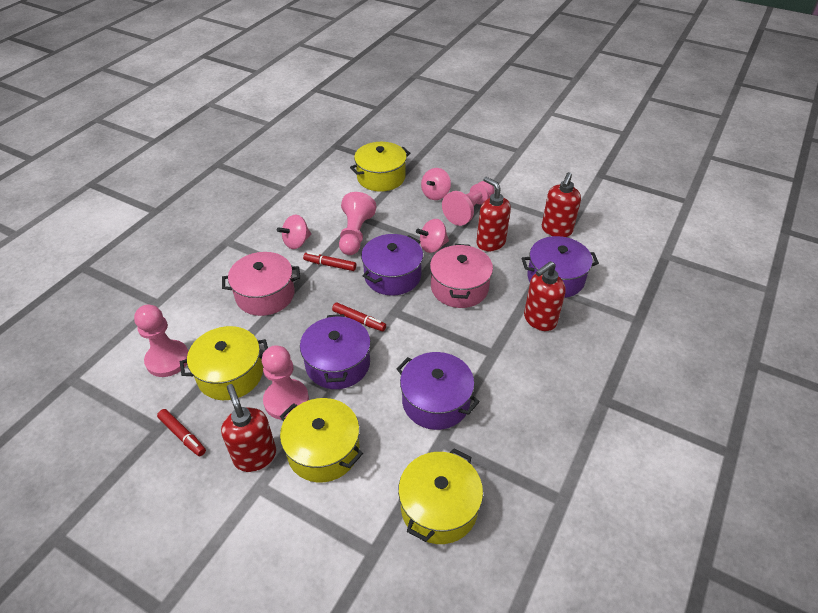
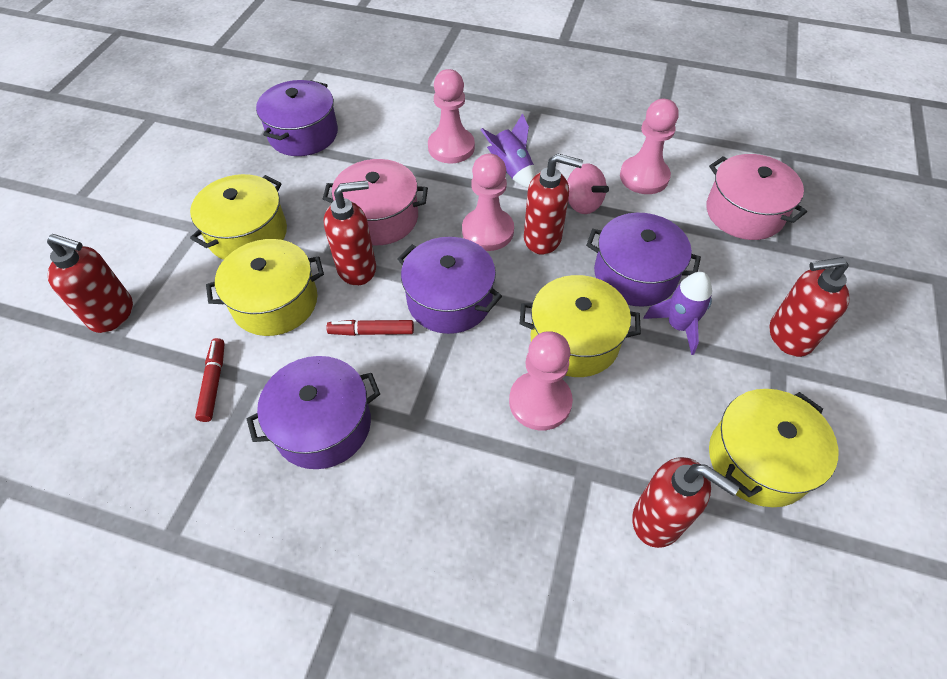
pink spinning top: 3 -> 1
purple rocket: 0 -> 2
red marker: 3 -> 2
red soap dispenser: 4 -> 5

